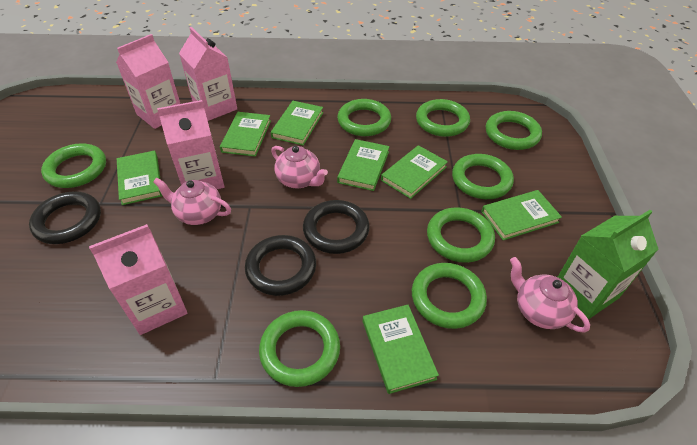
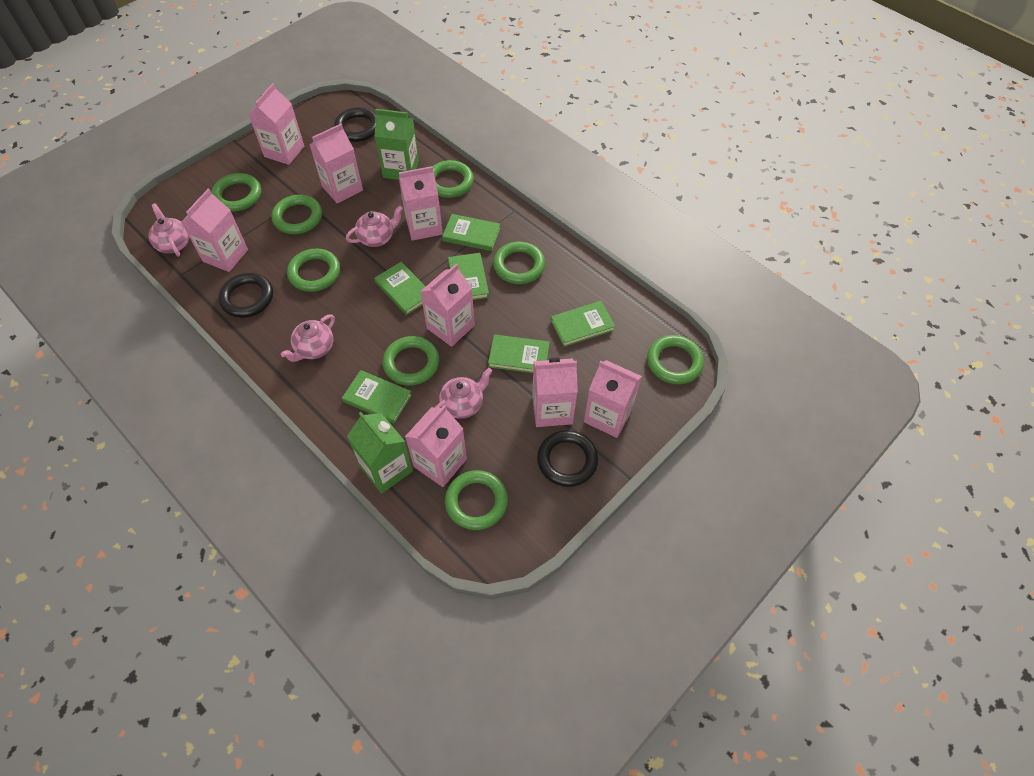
green book: 7 -> 6
green carton: 1 -> 2
pink carton: 4 -> 8
pink teapot: 3 -> 4

